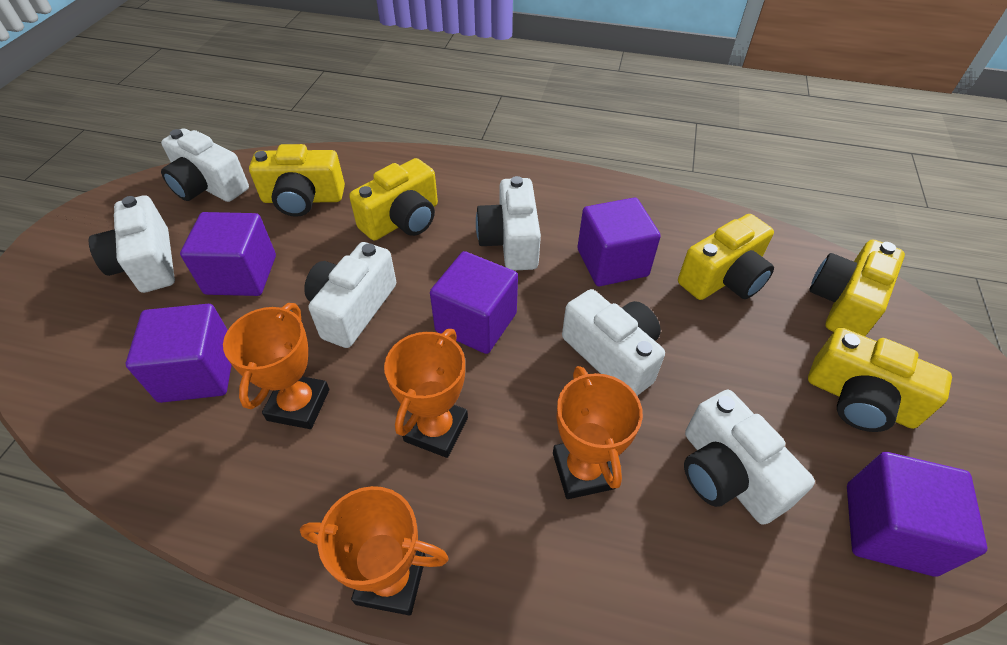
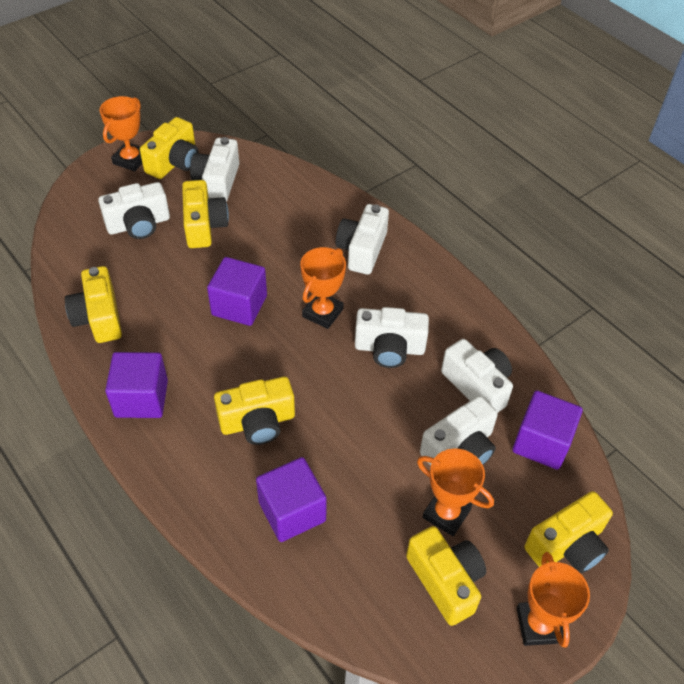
purple cube: 5 -> 4
yellow camera: 5 -> 6

